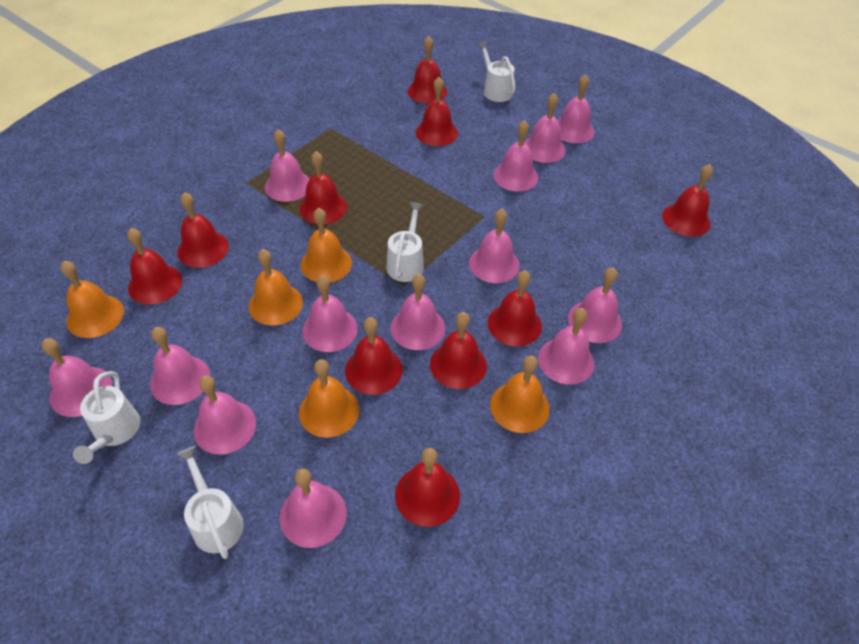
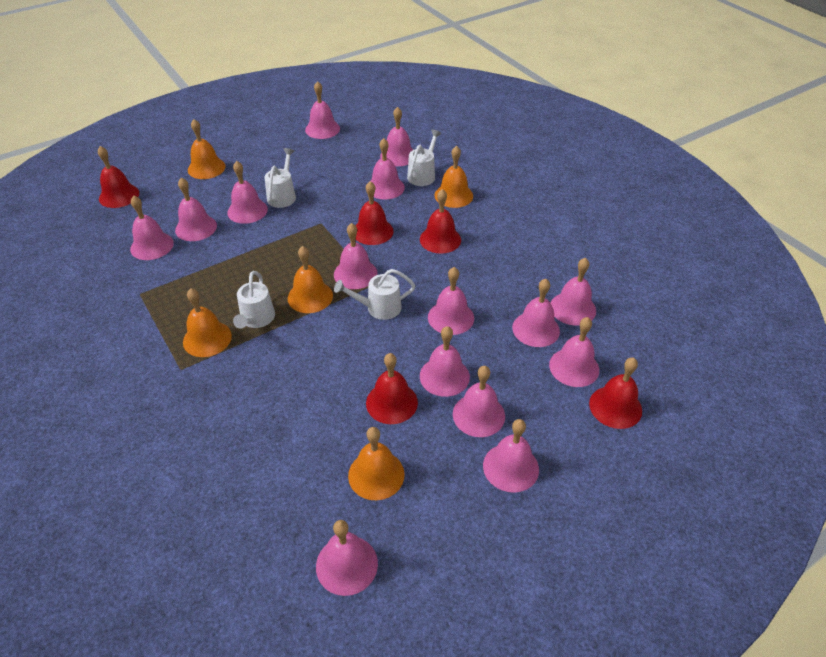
pink bell: 13 -> 15
red bell: 10 -> 5

